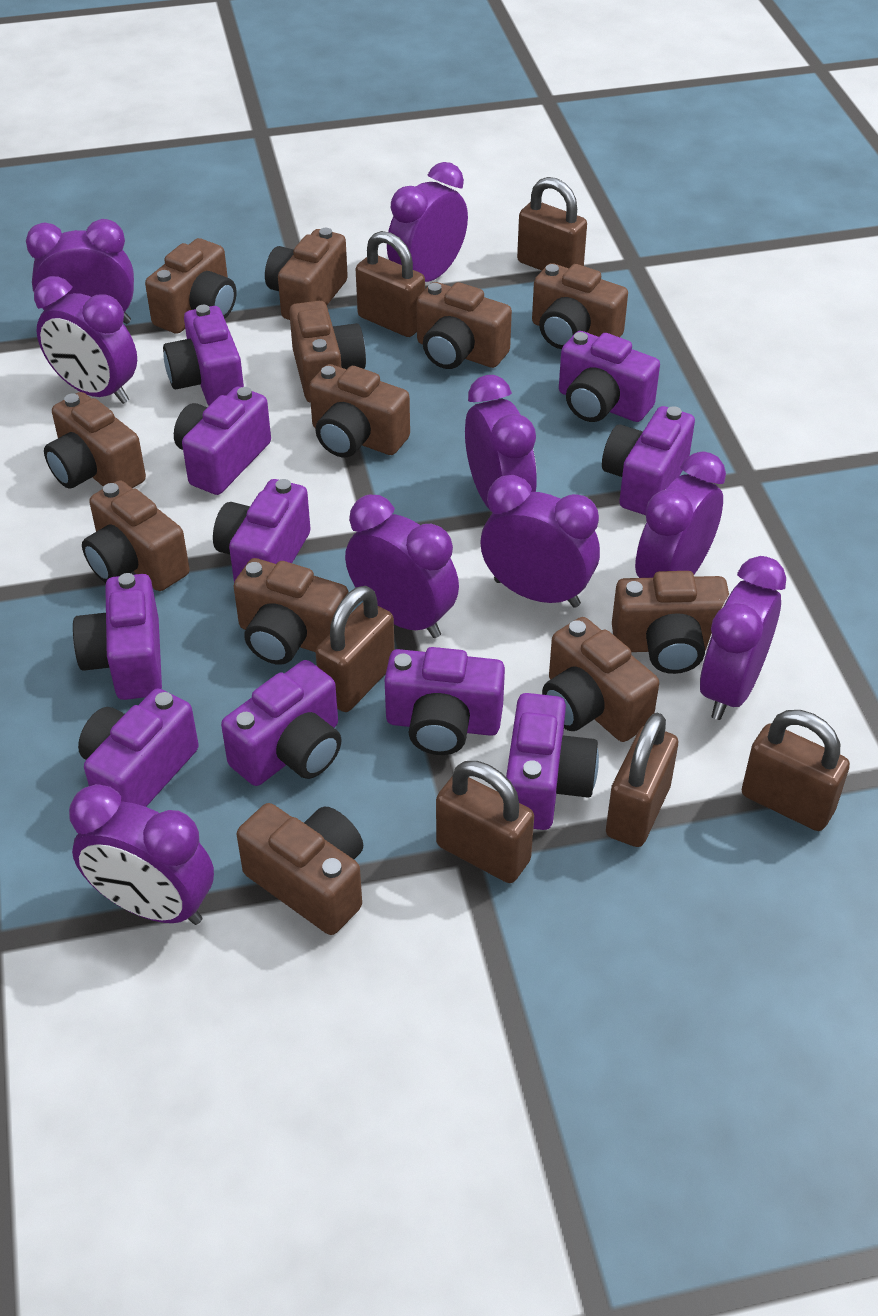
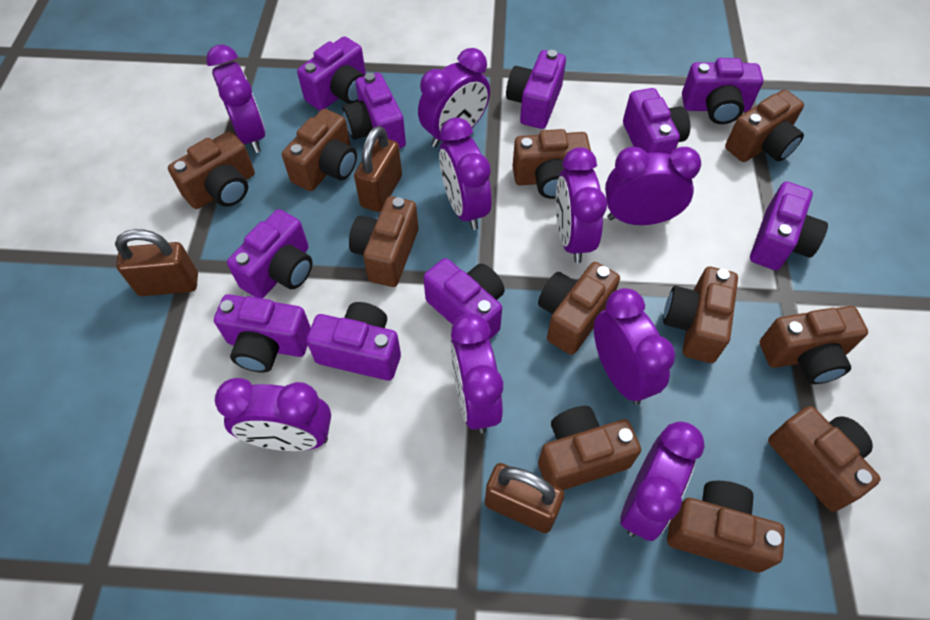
brown camera: 12 -> 11
brown padlock: 6 -> 3

